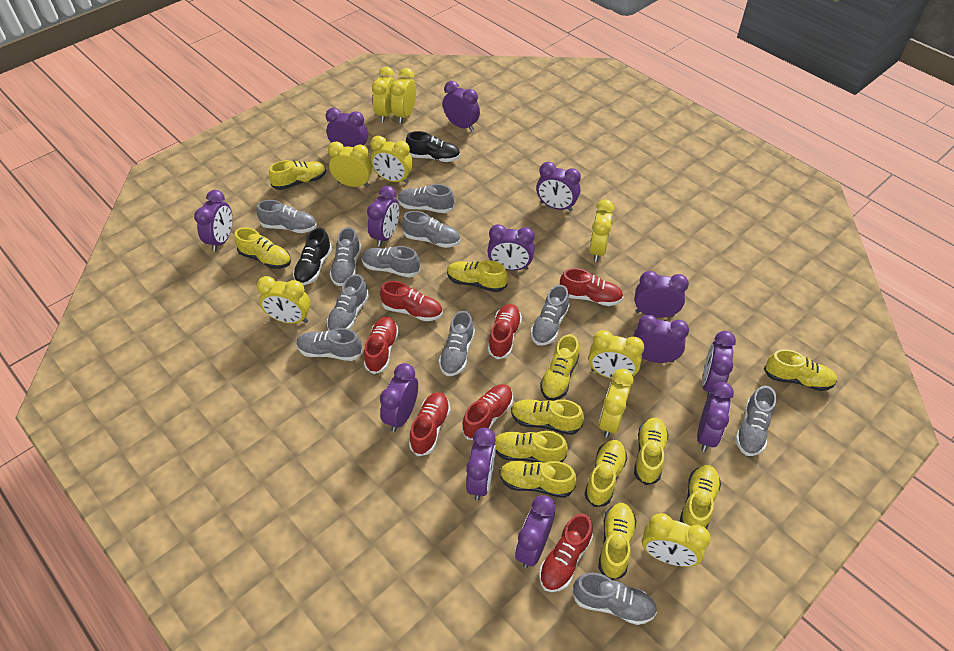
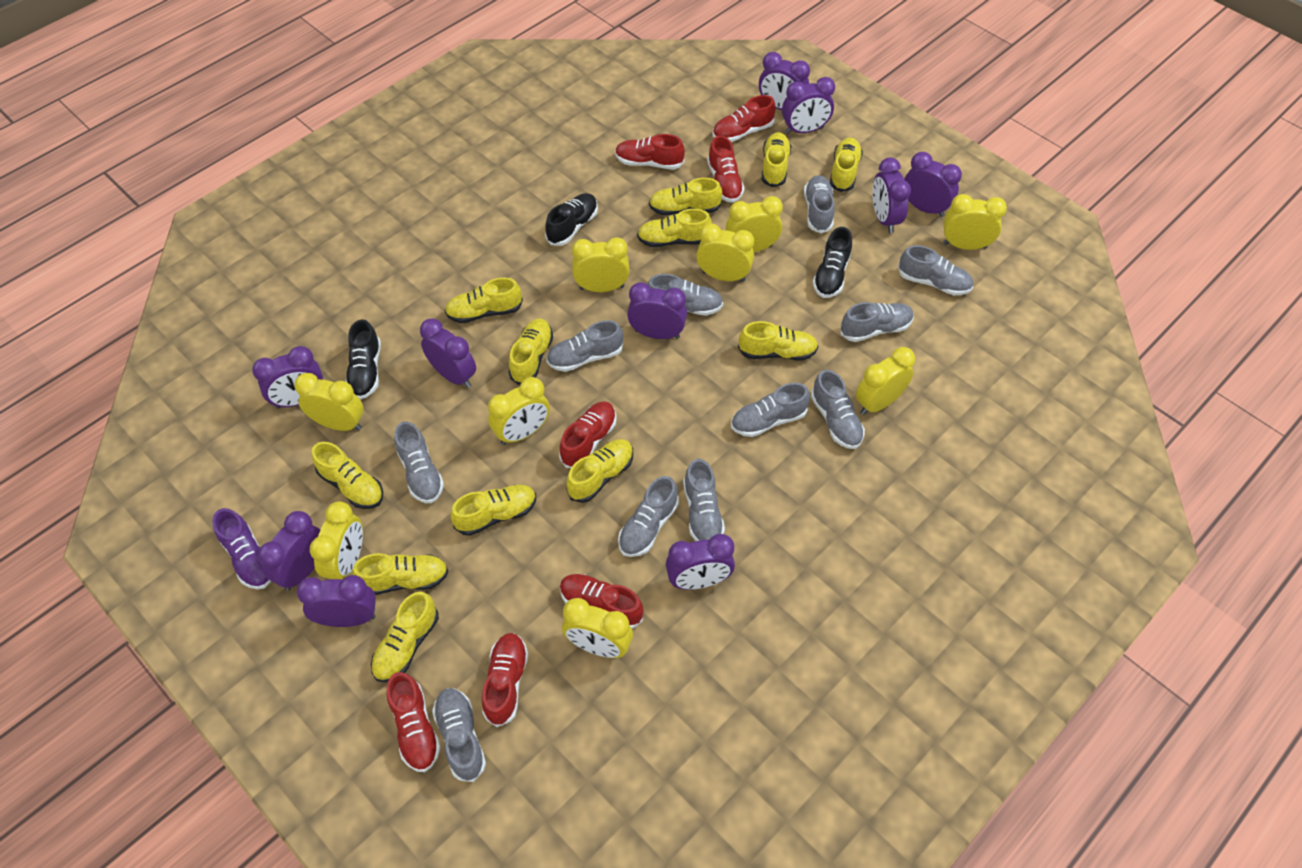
black shoe: 2 -> 3
purple clock: 13 -> 10
purple shoe: 0 -> 1

